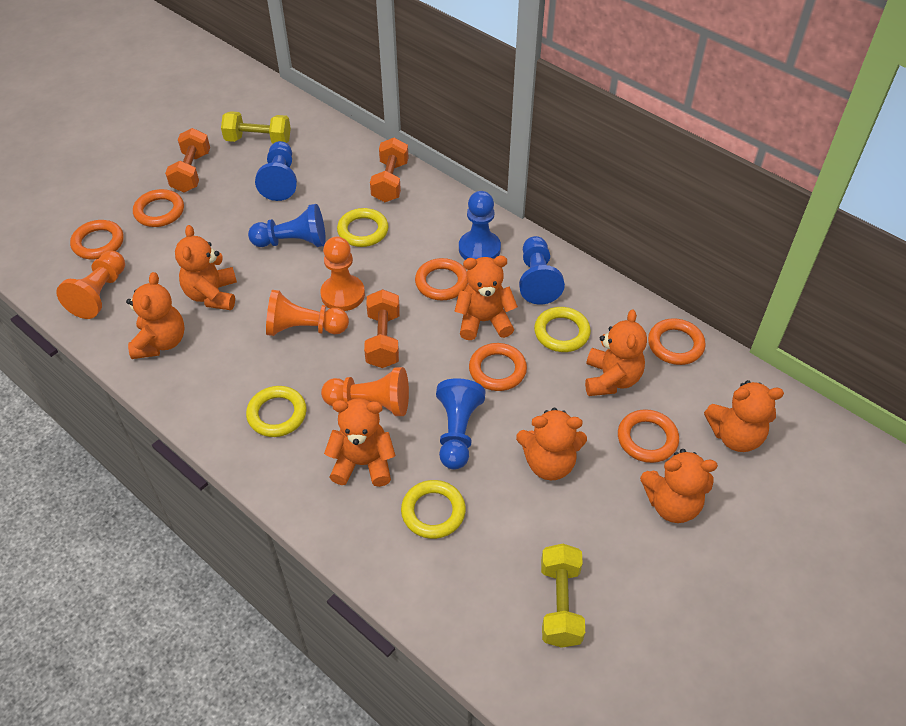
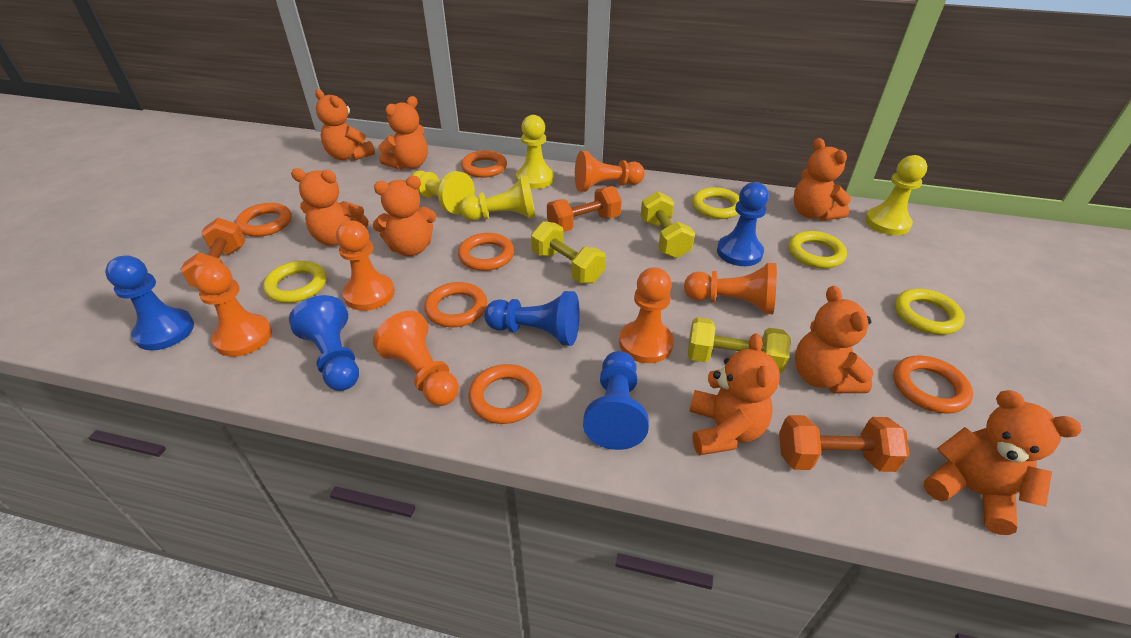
orange pawn: 4 -> 6
yellow dumbbell: 2 -> 3
yellow pawn: 0 -> 4

